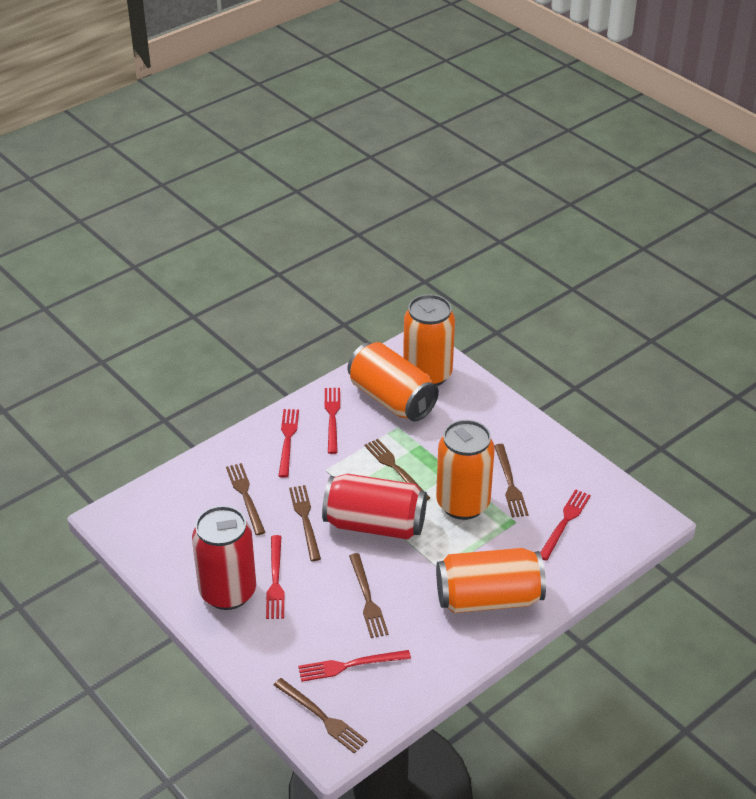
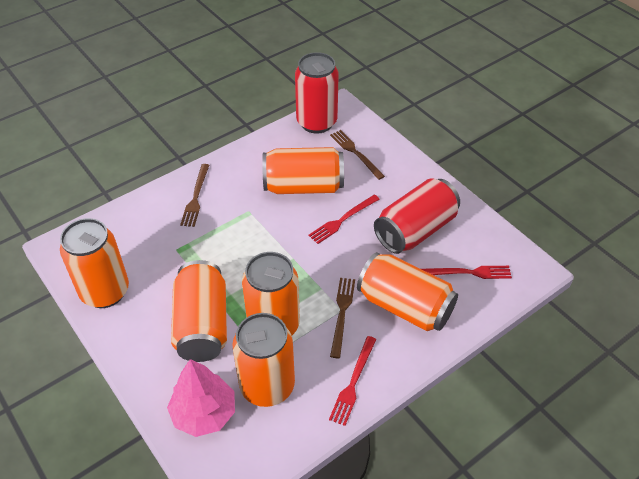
brown fork: 6 -> 3
orange can: 4 -> 6
pink tree: 0 -> 1
red fork: 5 -> 3

